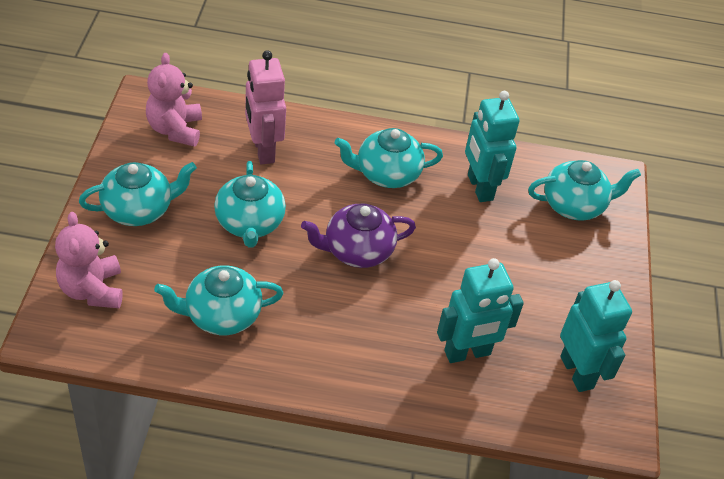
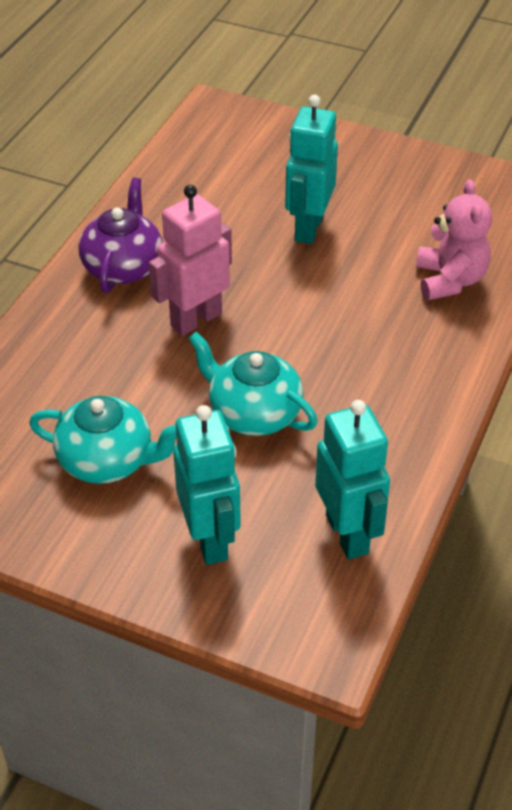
pink teddy bear: 2 -> 1
turquoise teapot: 5 -> 2

